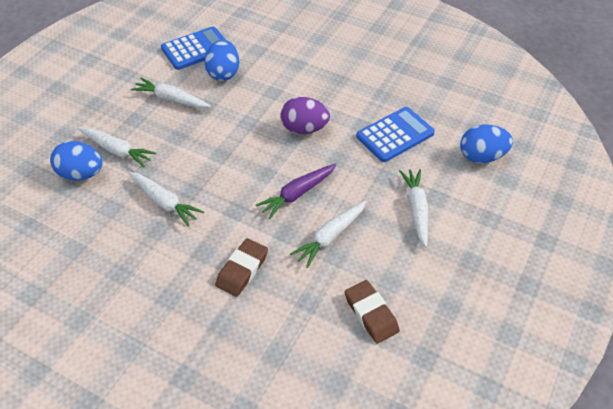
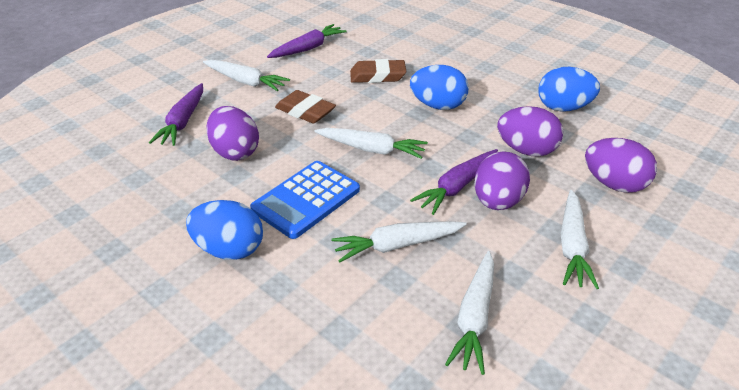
blue calculator: 2 -> 1
purple carrot: 1 -> 3
purple egg: 1 -> 4

